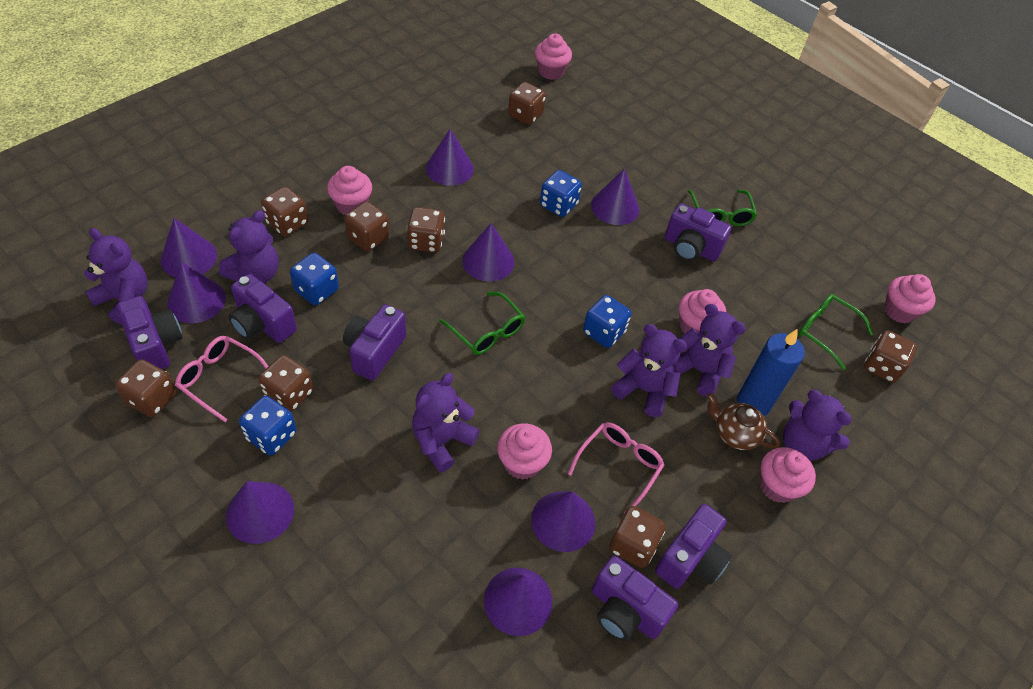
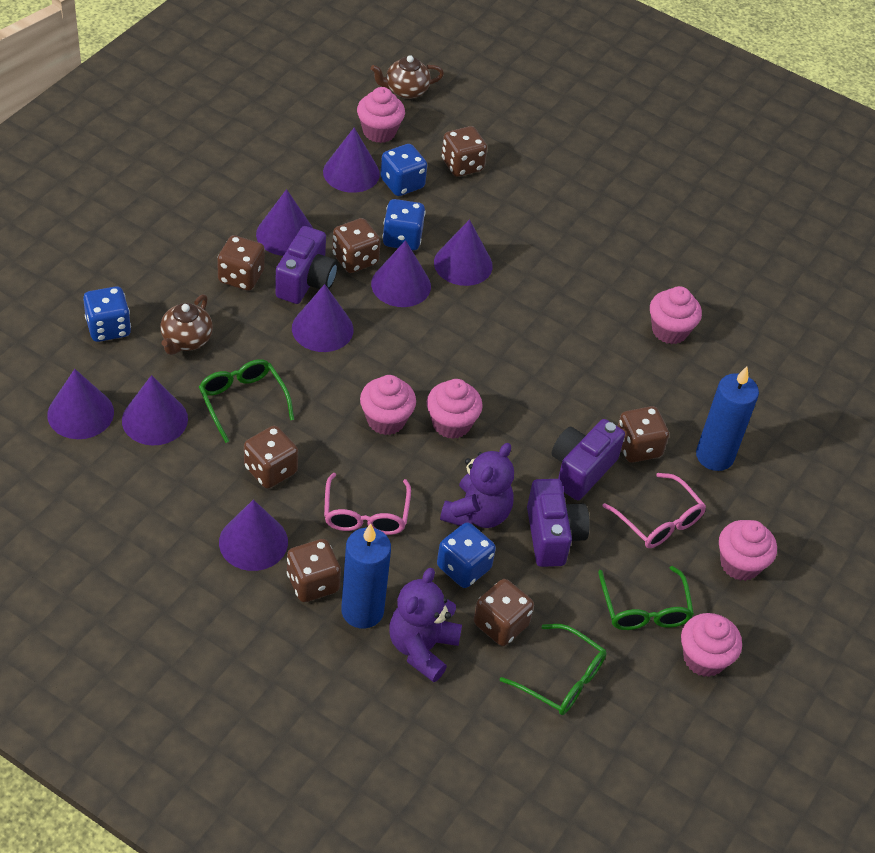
blue candle: 1 -> 2
brown dice: 8 -> 7
brown teapot: 1 -> 2
purple camera: 6 -> 3
purple teddy bear: 6 -> 2

